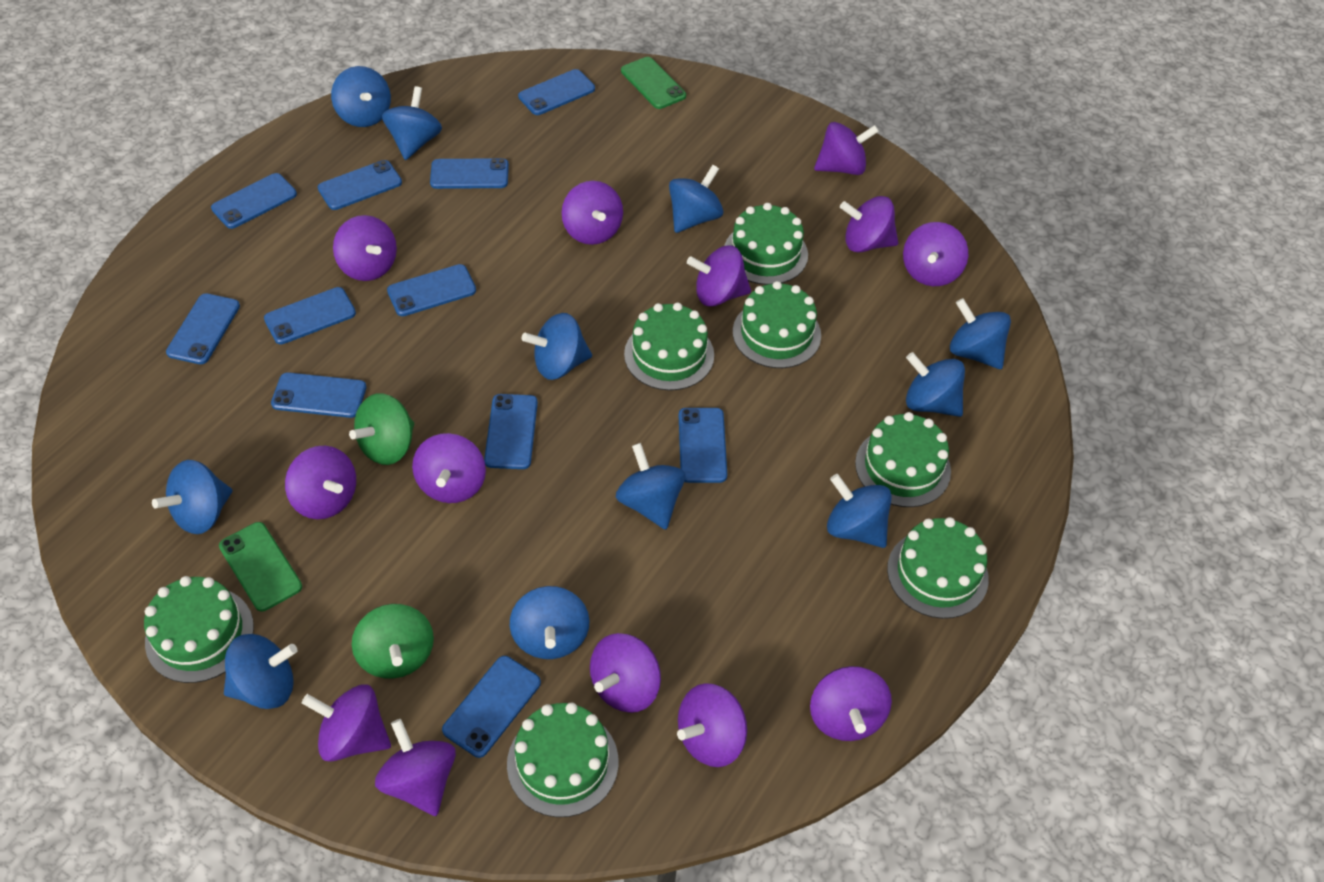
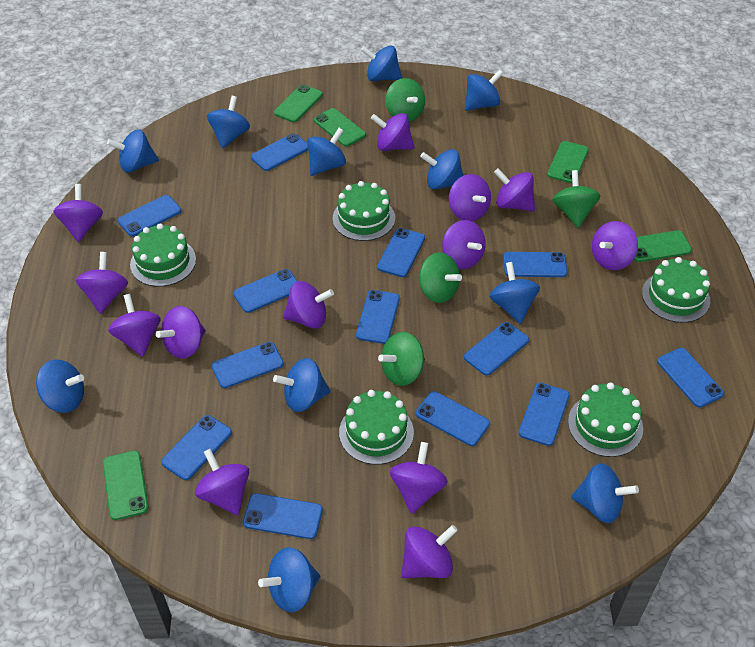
blue phone: 11 -> 13
green cake: 7 -> 5
green phone: 2 -> 5
green spinning top: 2 -> 4

